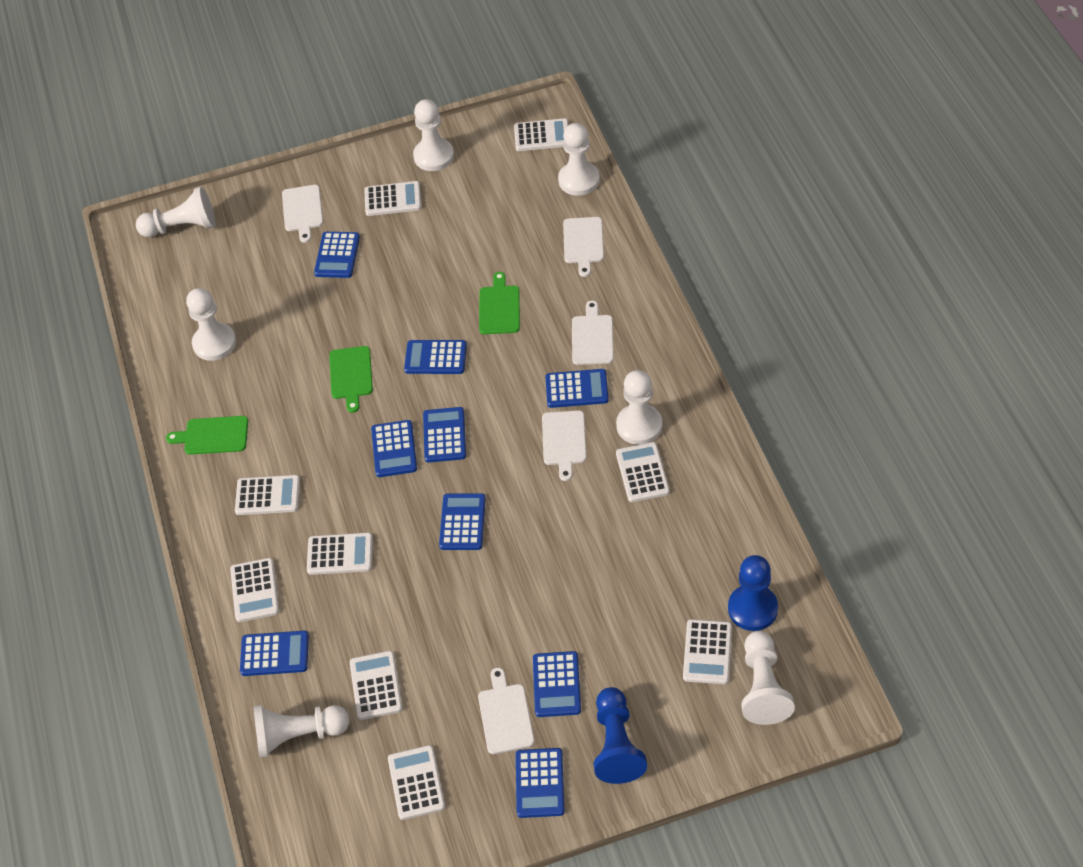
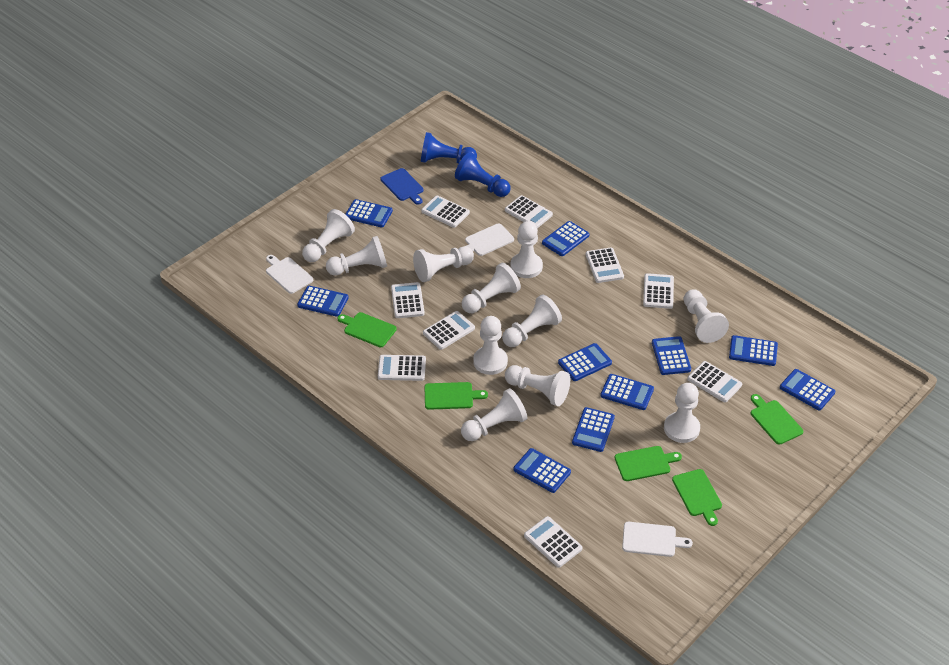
blue calculator: 9 -> 10
blue cutting board: 0 -> 1
green cutting board: 3 -> 5
white cutting board: 5 -> 3
white pawn: 7 -> 11

